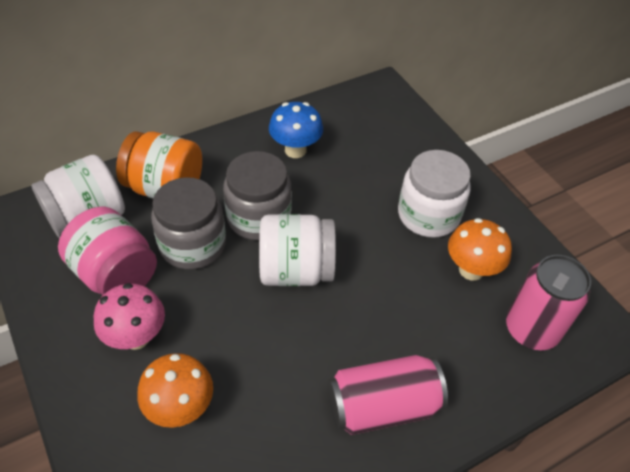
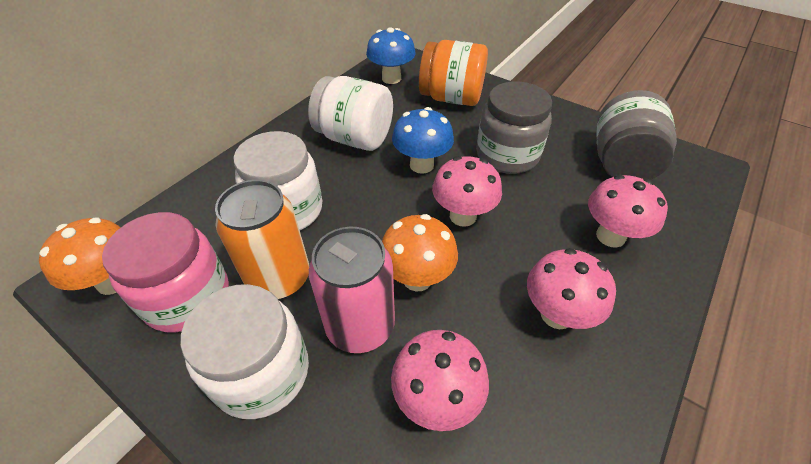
blue mushroom: 1 -> 2
orange can: 0 -> 1
pink can: 2 -> 1
pink mushroom: 1 -> 4

